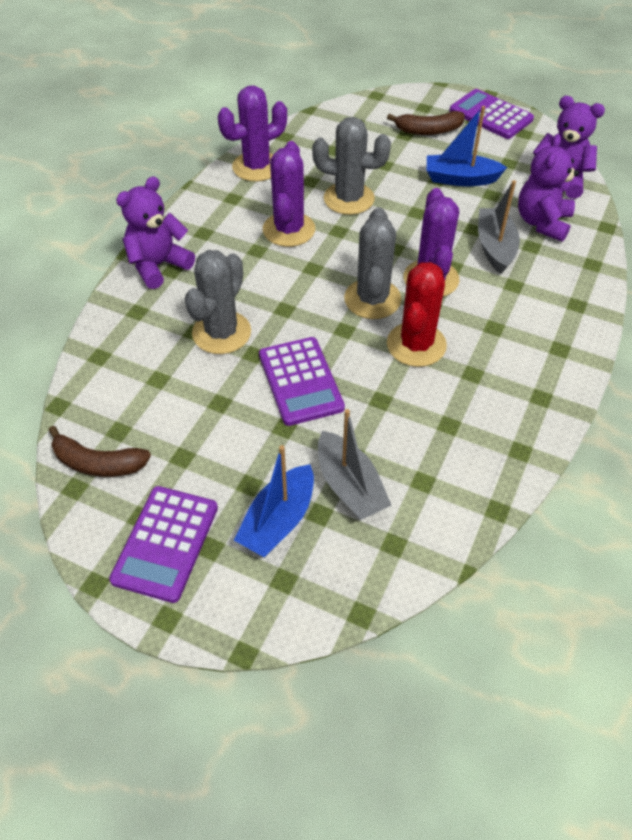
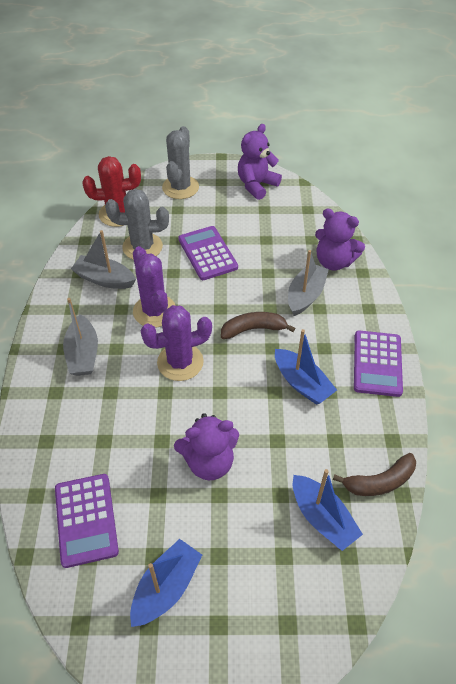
blue boat: 2 -> 3
grey boat: 2 -> 3
grey cactus: 3 -> 2
purple cactus: 3 -> 2

